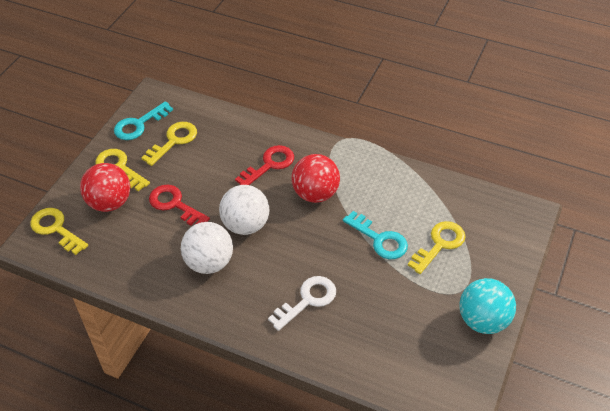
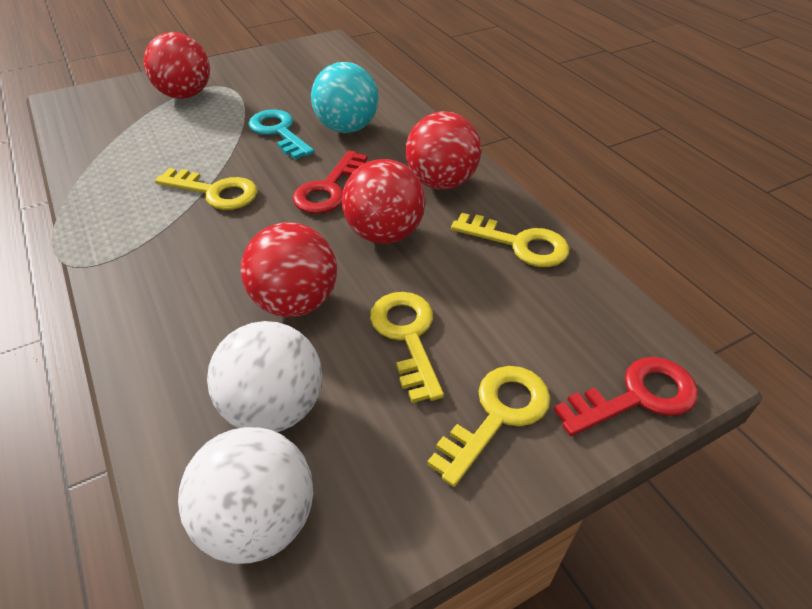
red ball: 2 -> 4
turquoise key: 2 -> 1
white key: 1 -> 0

